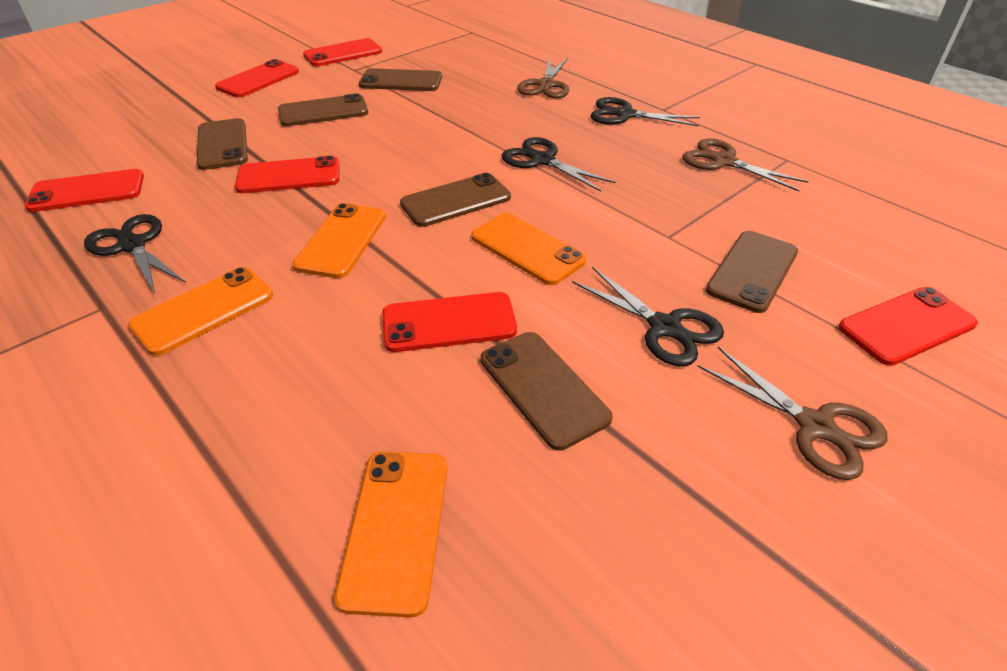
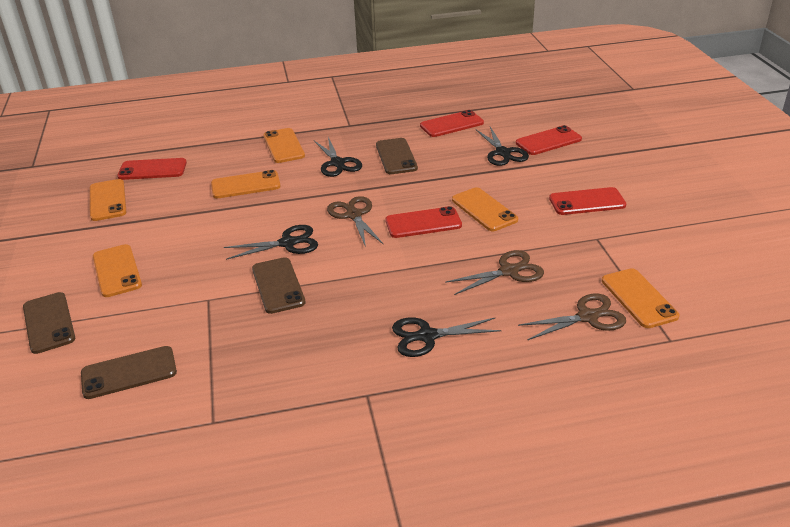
brown phone: 6 -> 4
orange phone: 4 -> 6
red phone: 6 -> 5

